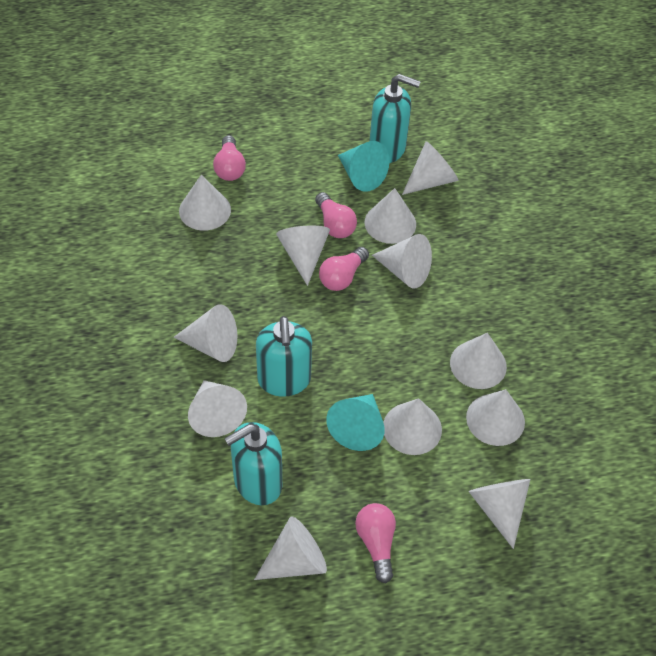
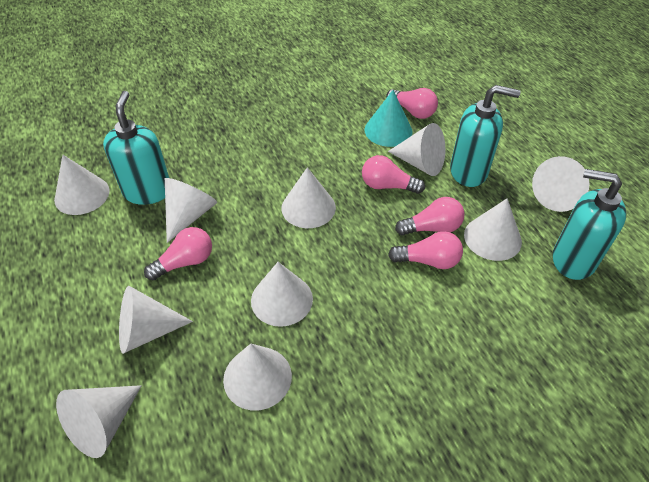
pink light bulb: 4 -> 5
turquoise cone: 2 -> 1
white cone: 12 -> 10

